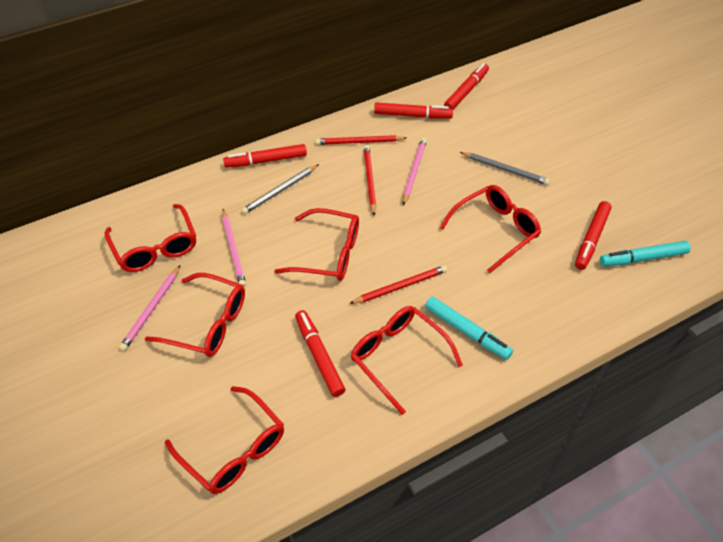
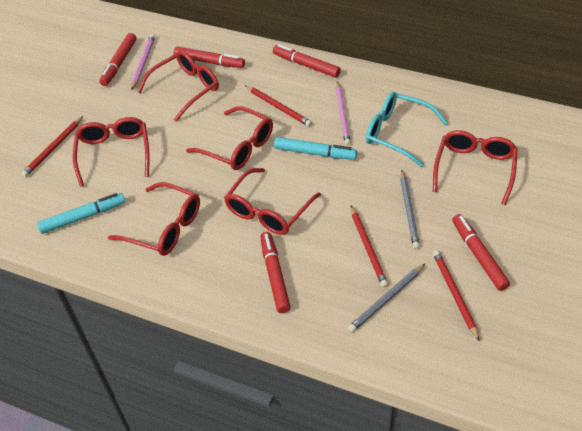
pink pencil: 3 -> 2
red pencil: 3 -> 4
turquoise glasses: 0 -> 1

